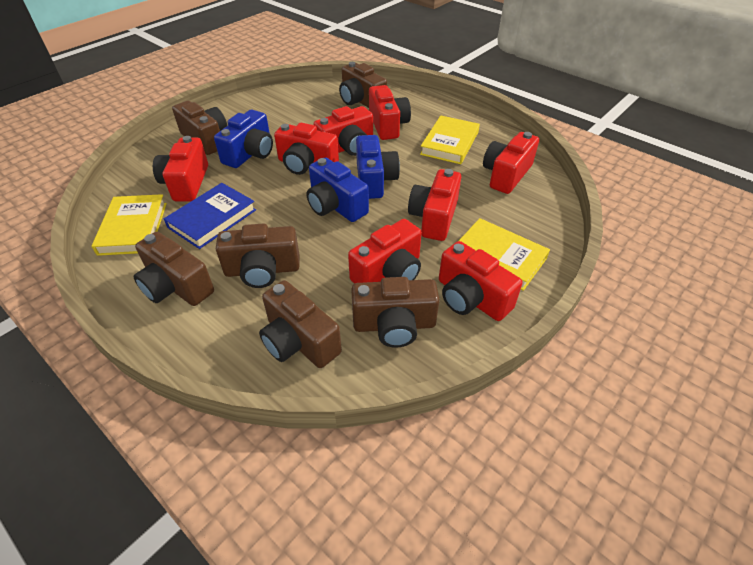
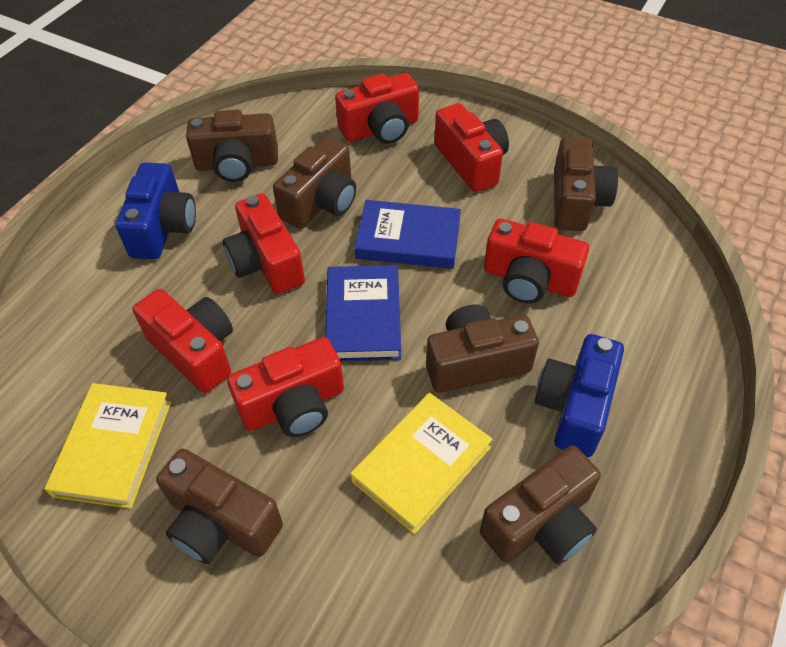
blue book: 1 -> 2
blue camera: 3 -> 2
red camera: 8 -> 6
yellow book: 3 -> 2

